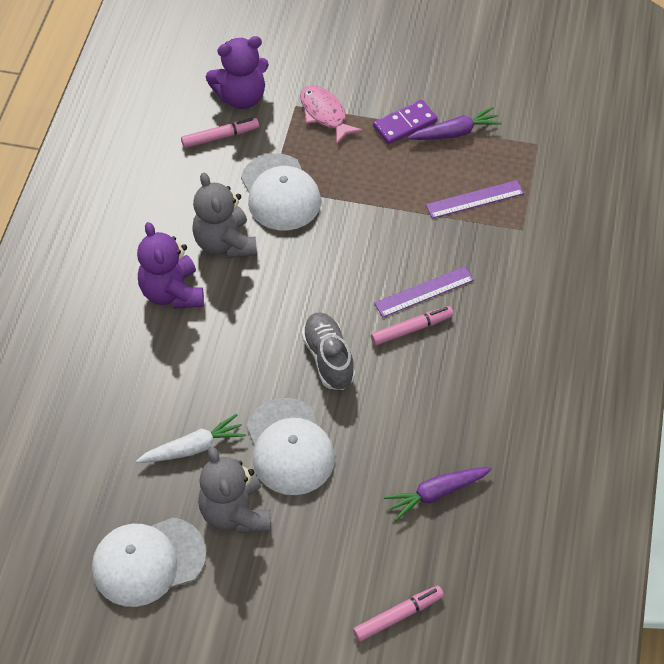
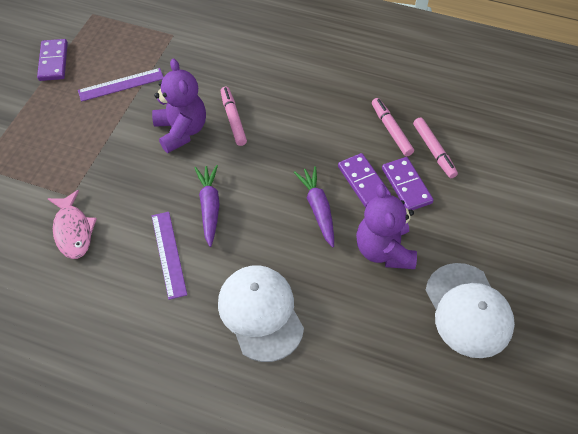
grey shoe: 1 -> 0
grey teddy bear: 2 -> 0
purple domino: 1 -> 3
white cap: 3 -> 2
white carrot: 1 -> 0

